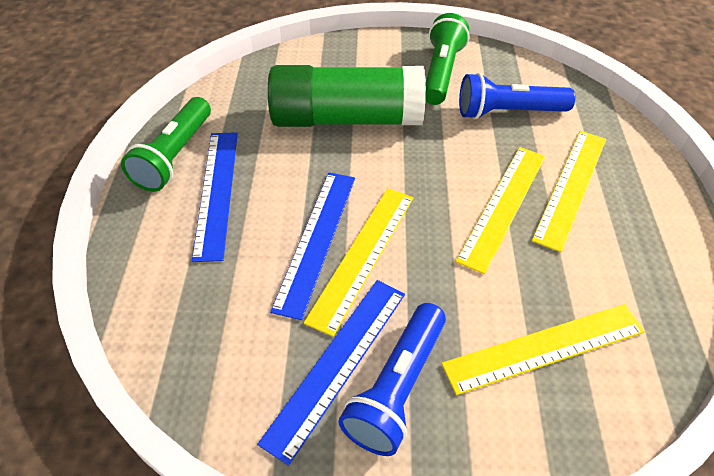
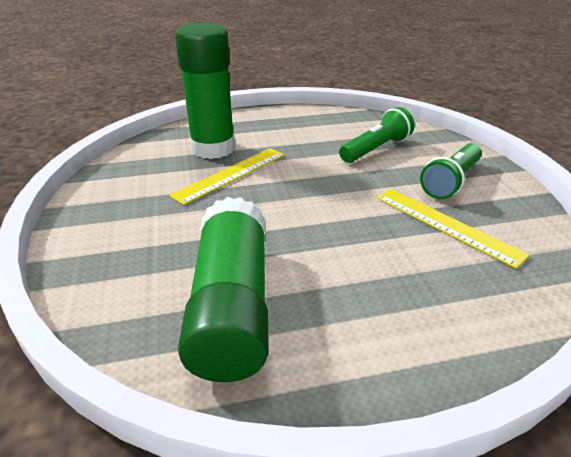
blue flashlight: 2 -> 0
blue ruler: 3 -> 0
green glue stick: 1 -> 2
yellow ruler: 4 -> 2

